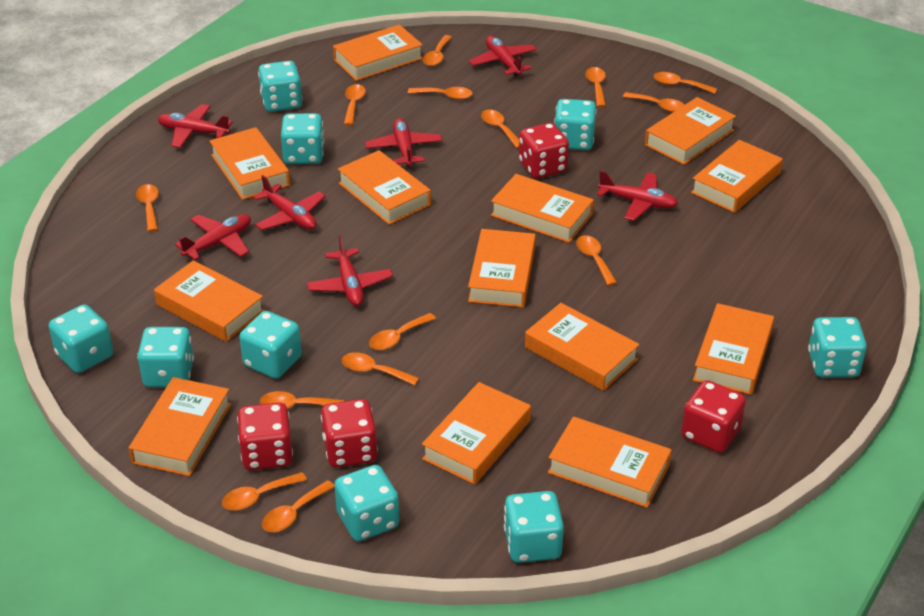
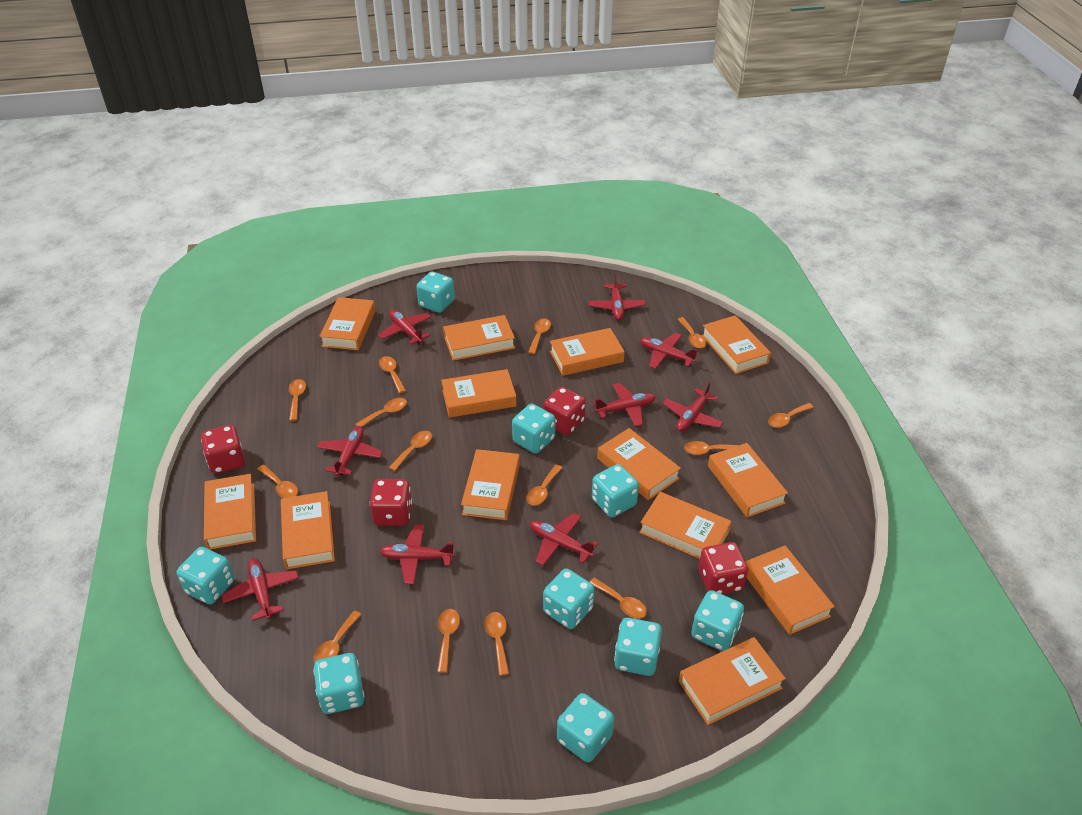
red plane: 7 -> 9

